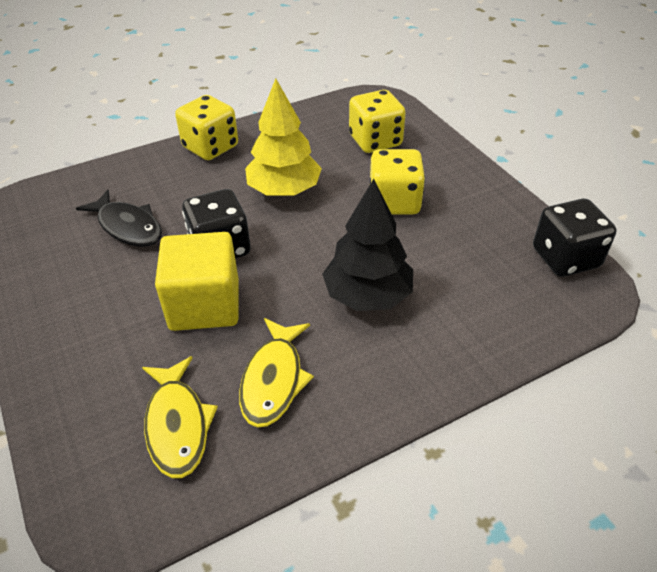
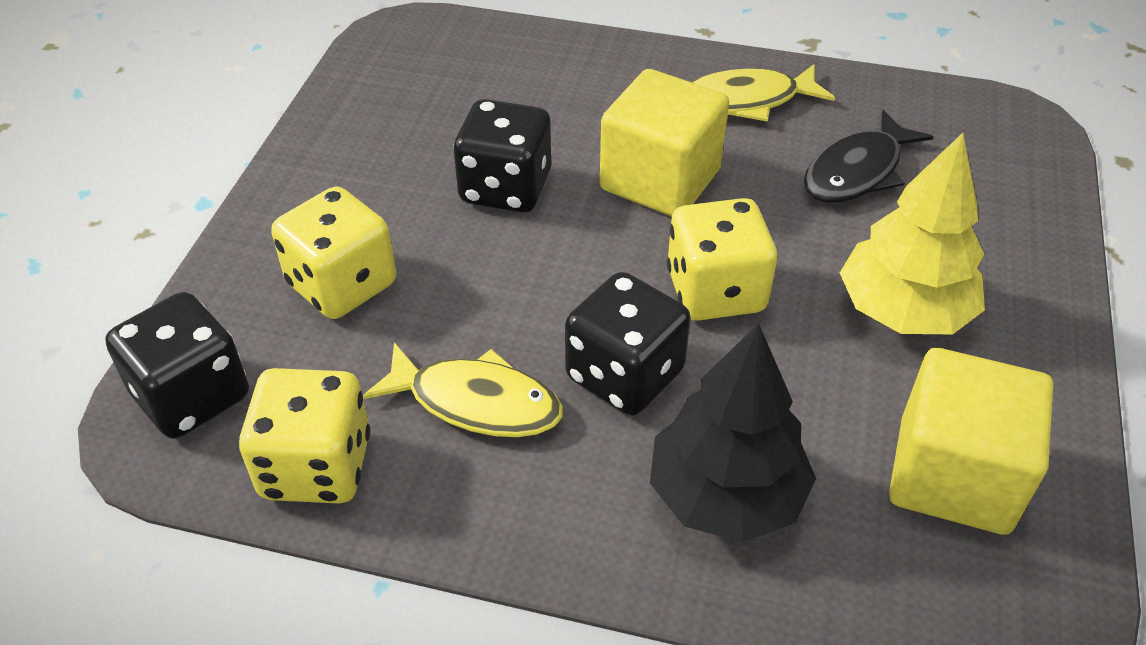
black dice: 2 -> 3
yellow cube: 1 -> 2

